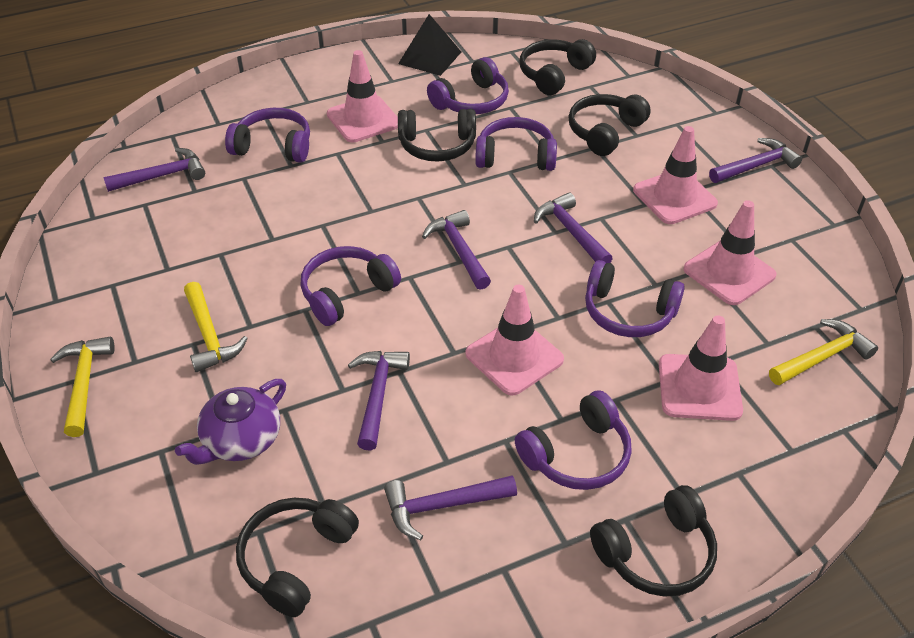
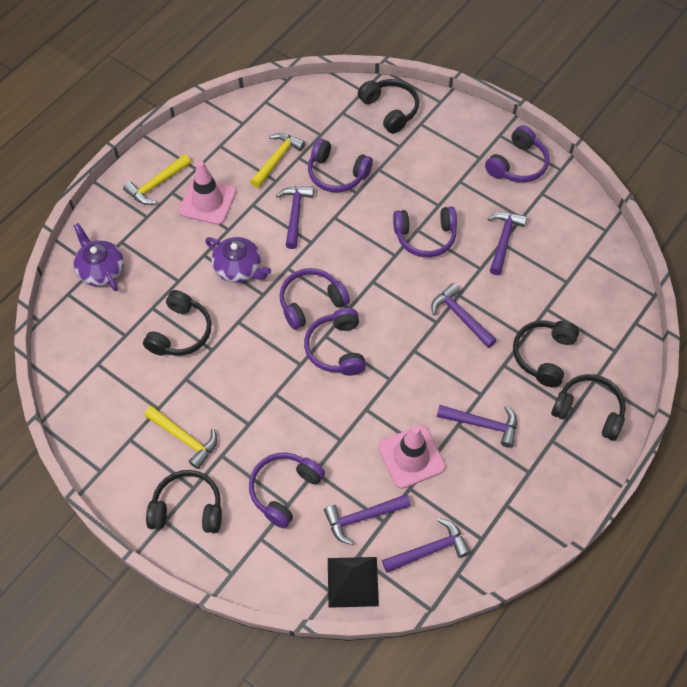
pink traffic cone: 5 -> 2
purple teapot: 1 -> 2

